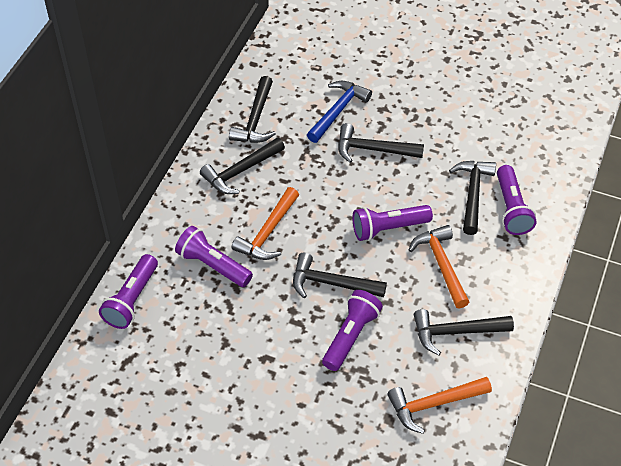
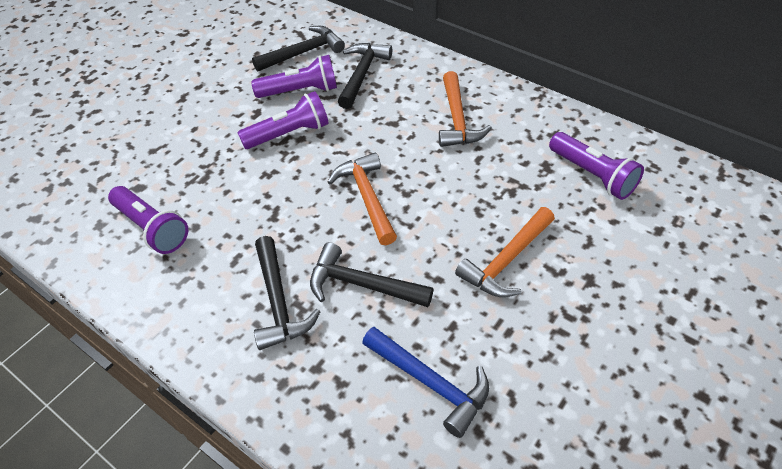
black hammer: 6 -> 4
purple flashlight: 5 -> 4

